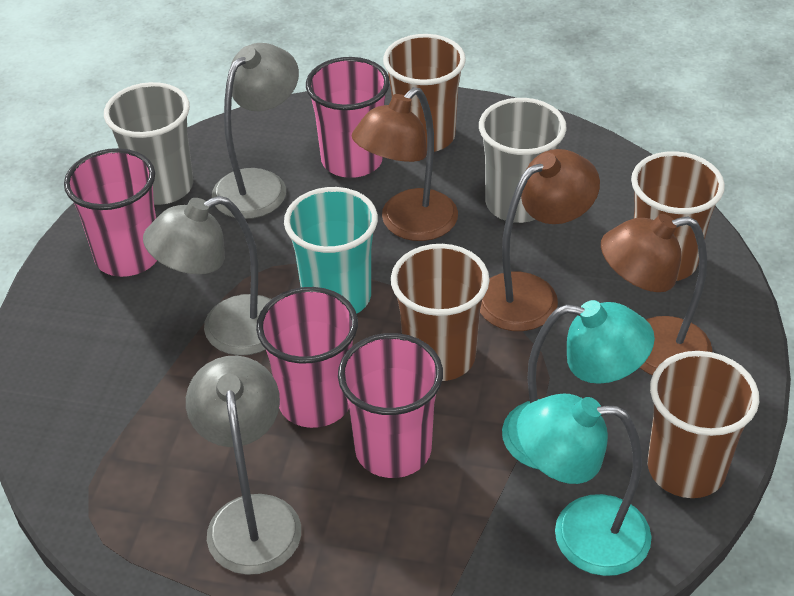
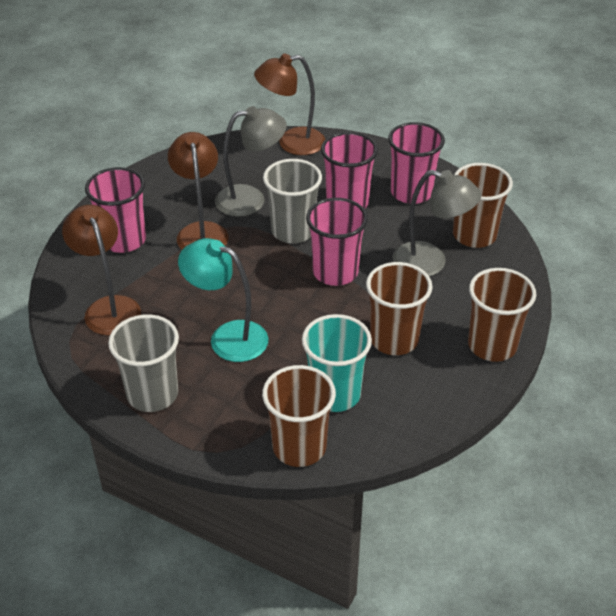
grey lamp: 3 -> 2
turquoise lamp: 2 -> 1

